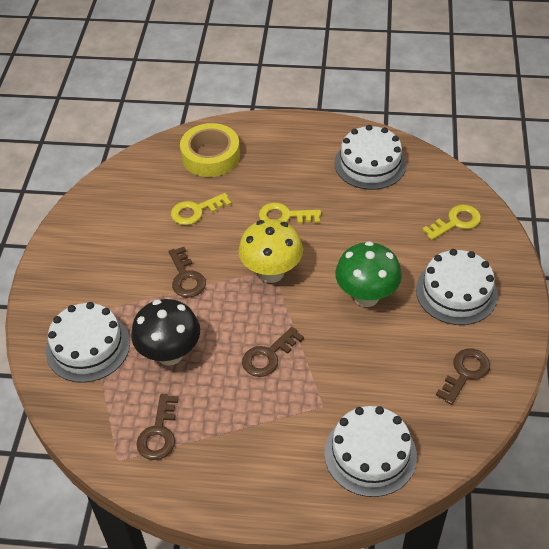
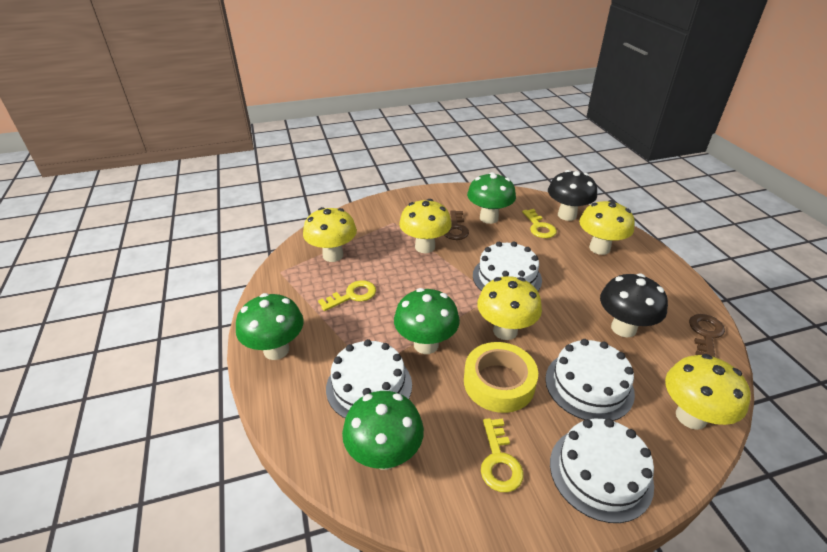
black mushroom: 1 -> 2
brown key: 4 -> 2
green mushroom: 1 -> 4
yellow mushroom: 1 -> 5

